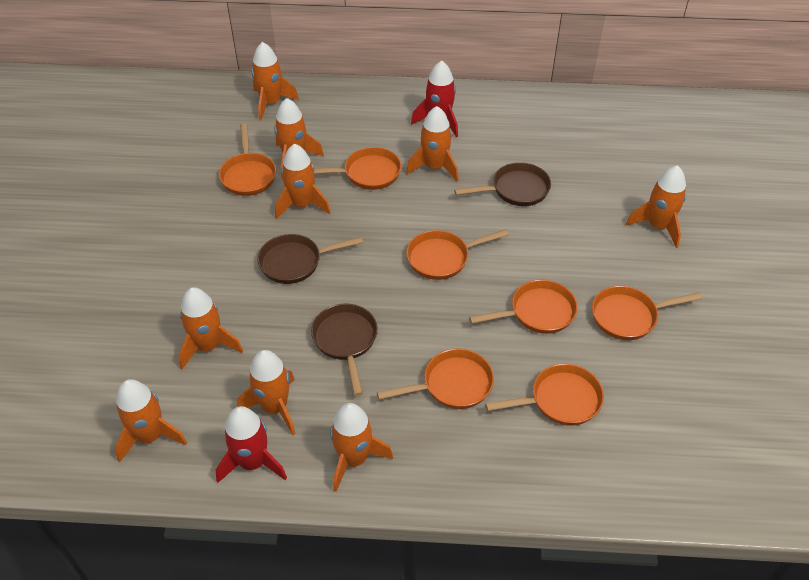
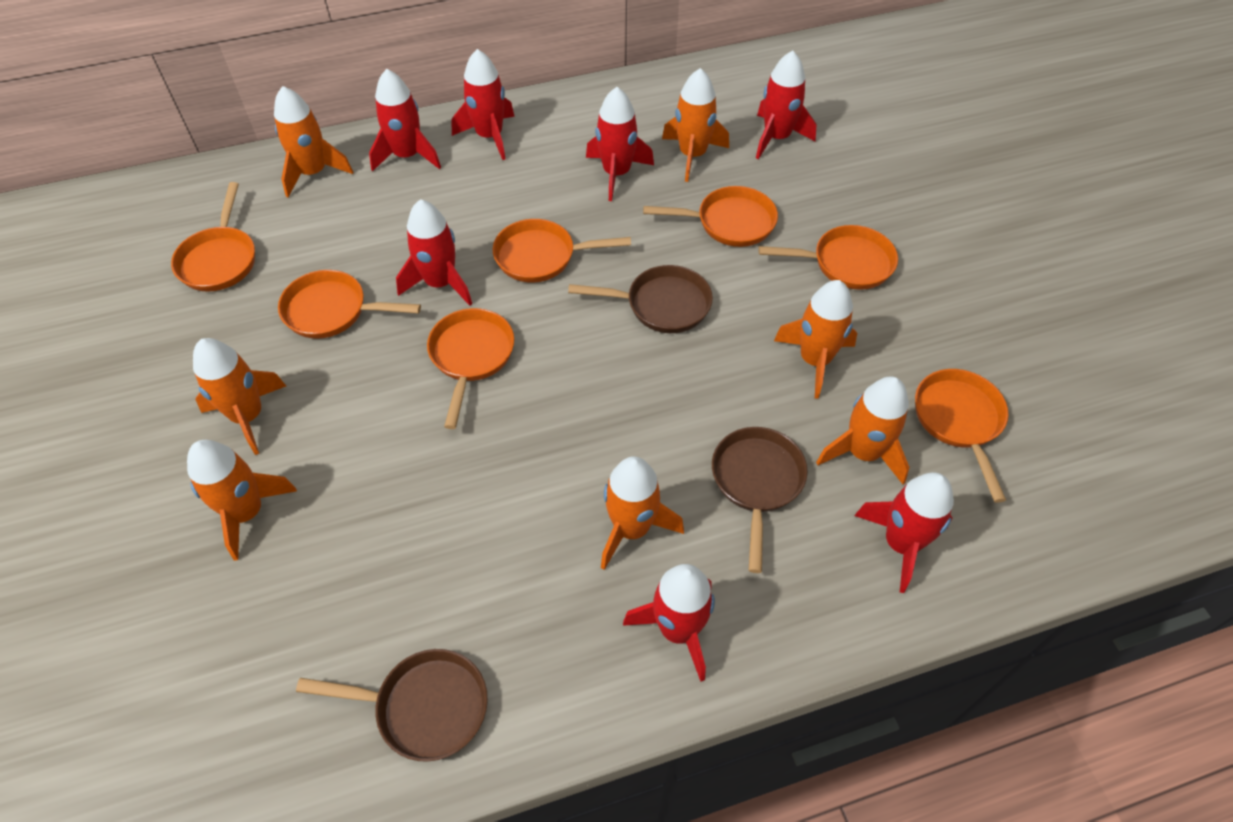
orange rocket: 9 -> 7
red rocket: 2 -> 7

